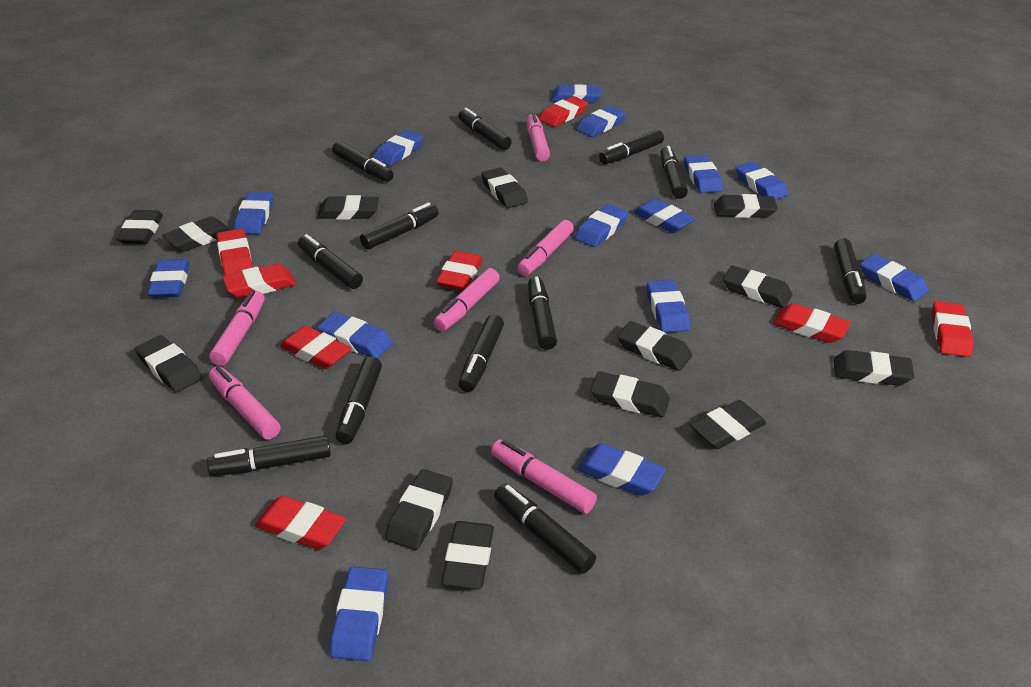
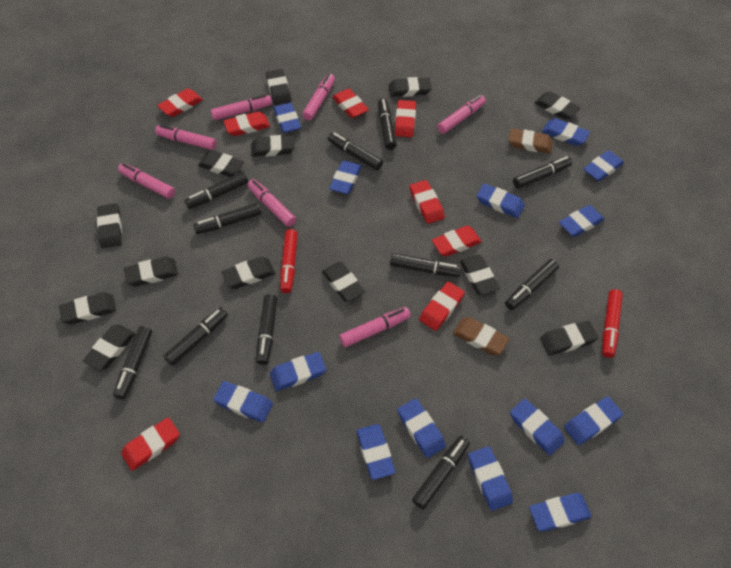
black marker: 12 -> 11
brown eraser: 0 -> 2
pink marker: 6 -> 7
red marker: 0 -> 2

